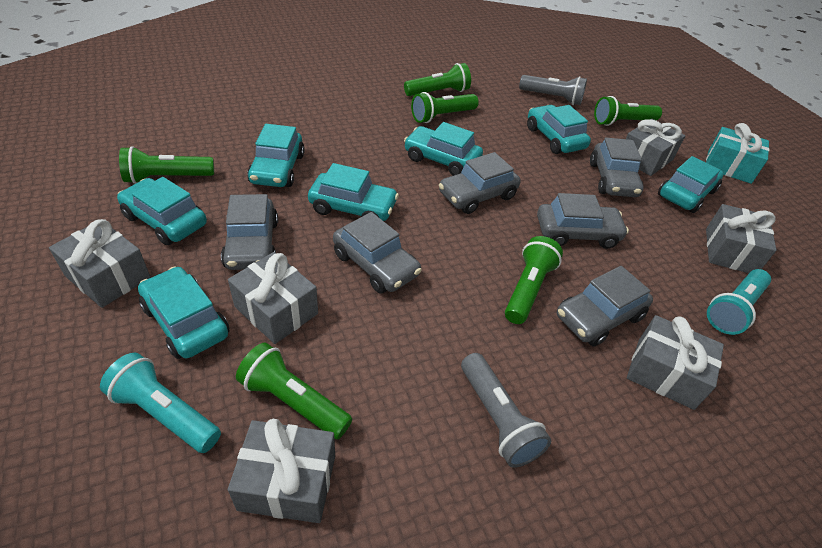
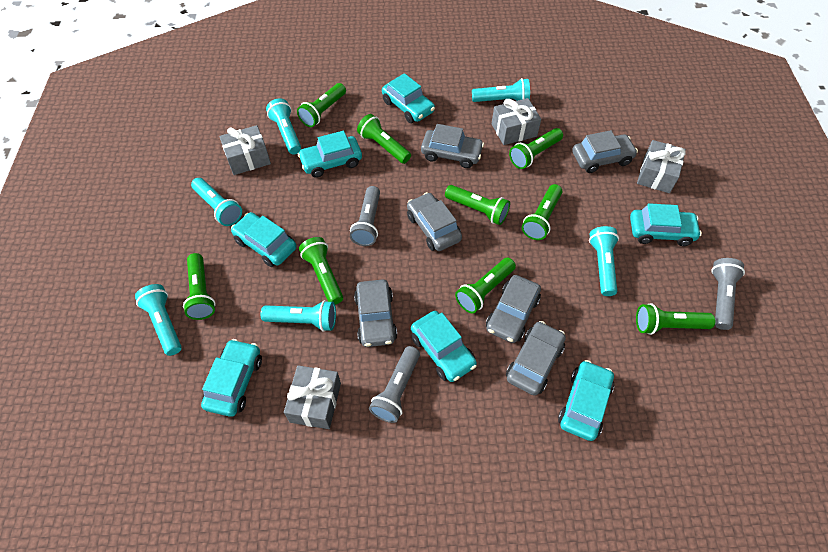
green flashlight: 6 -> 9
grey flashlight: 2 -> 3
grey gift: 6 -> 4
turquoise flashlight: 2 -> 6
turquoise gift: 1 -> 0

